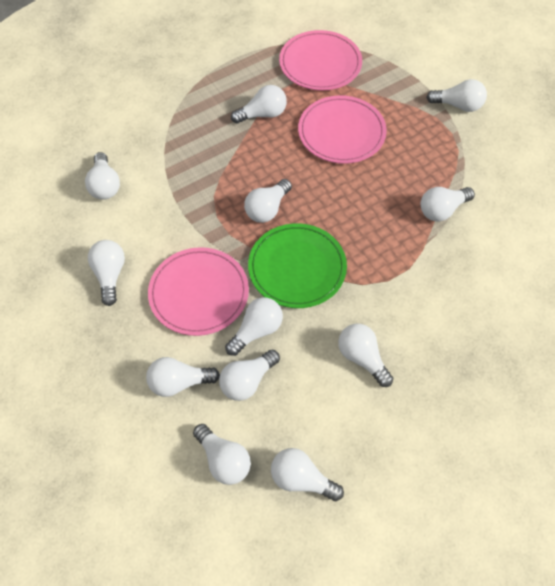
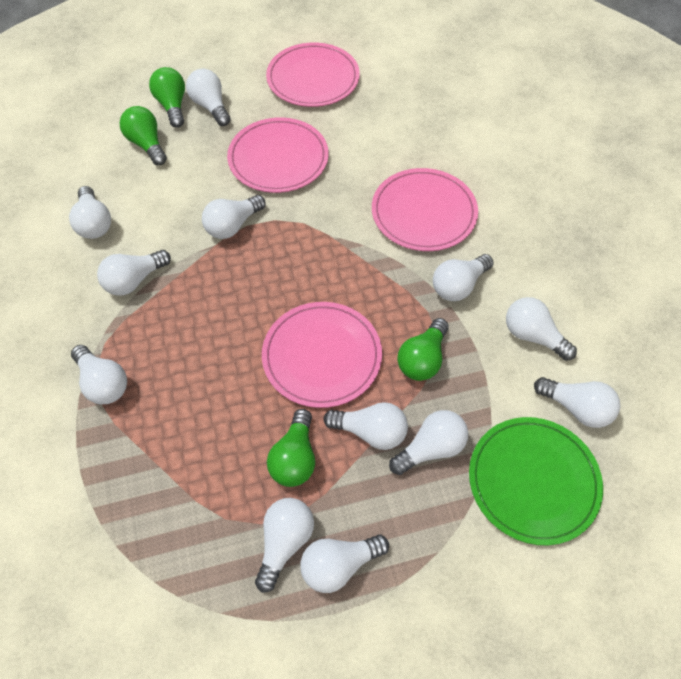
green light bulb: 0 -> 4
pink plate: 3 -> 4

